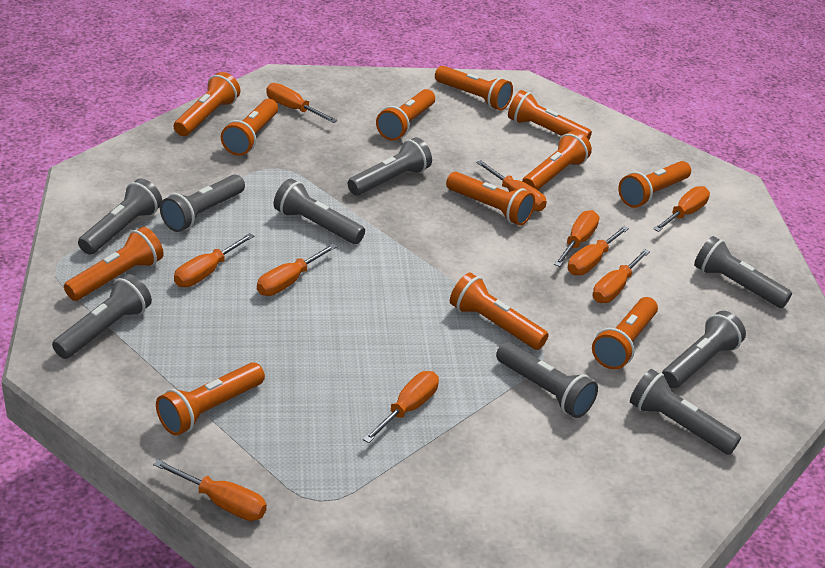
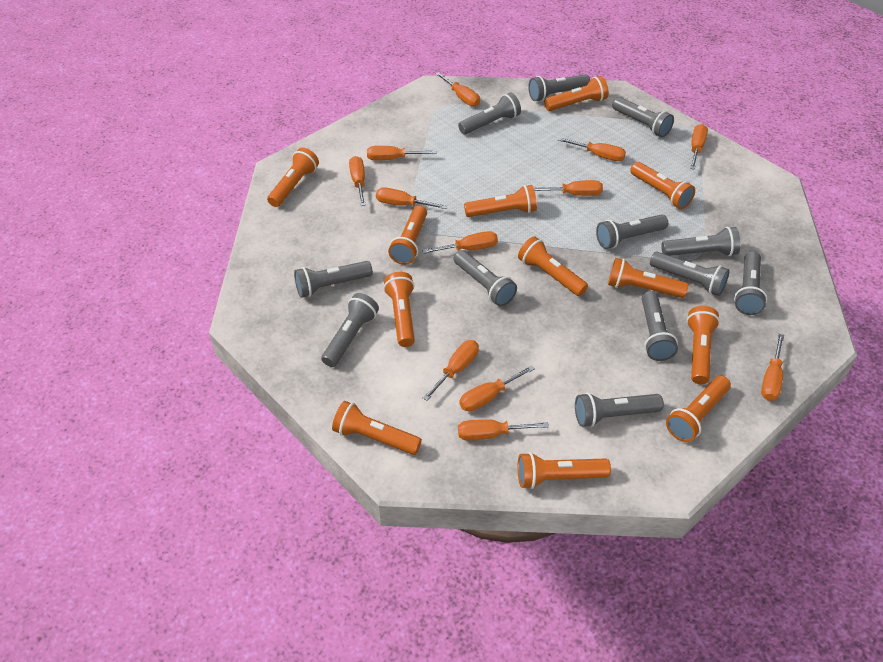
grey flashlight: 9 -> 12
orange screwdriver: 10 -> 12

